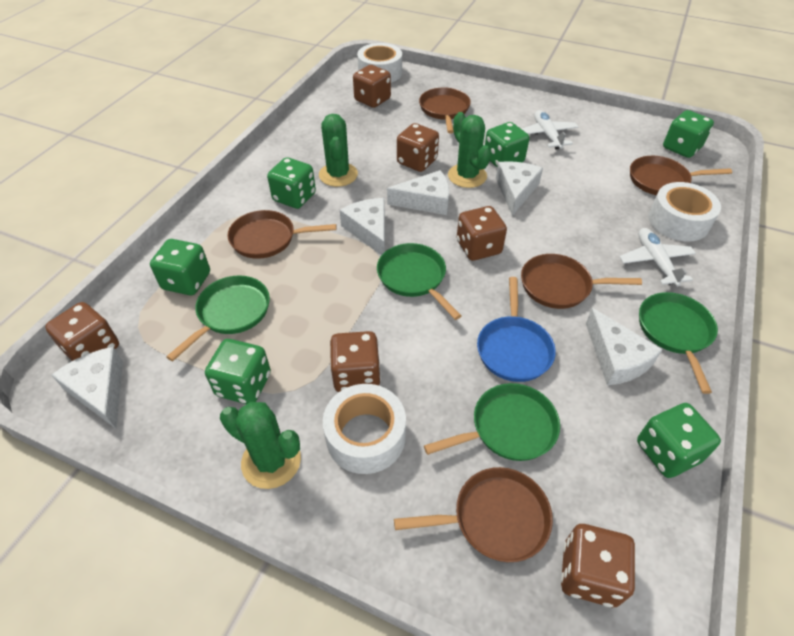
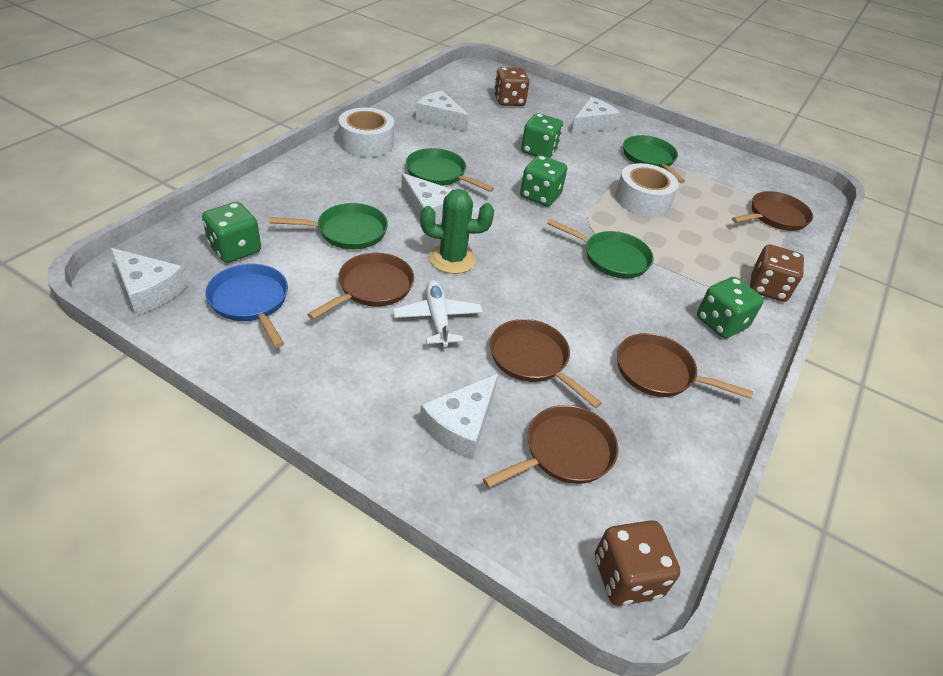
brown dice: 6 -> 3
green cactus: 3 -> 1
green dice: 6 -> 4
white plane: 2 -> 1
white tape: 3 -> 2

